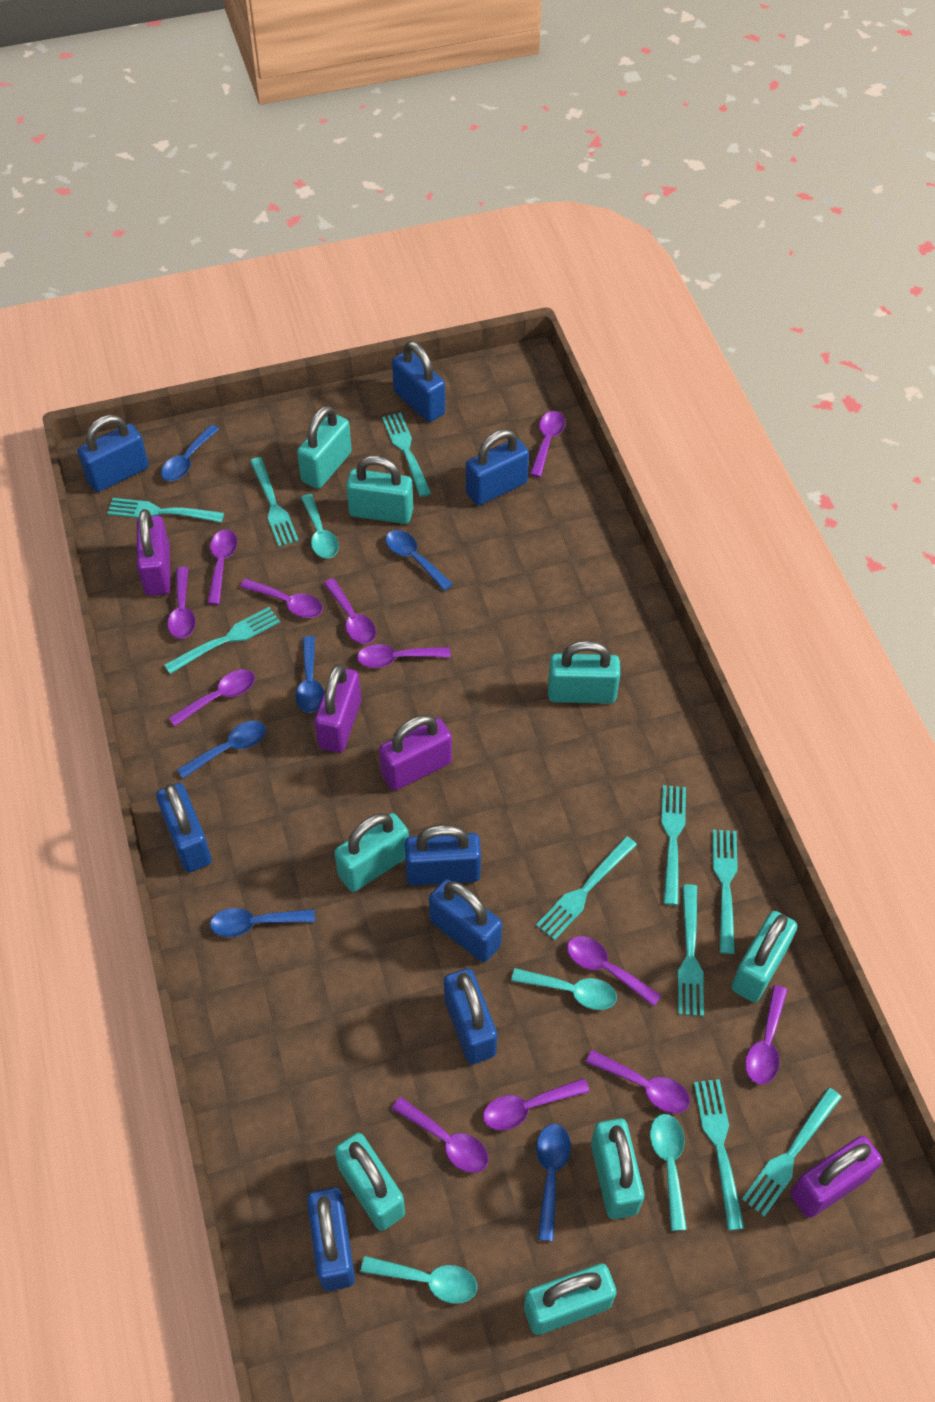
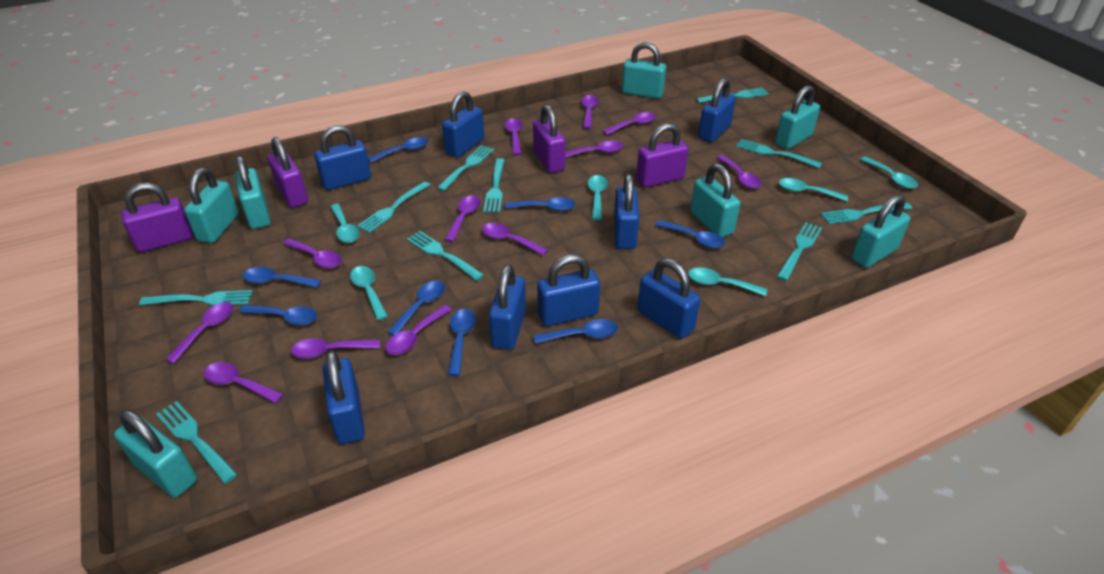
blue spoon: 6 -> 8
turquoise padlock: 8 -> 7
turquoise spoon: 4 -> 6

